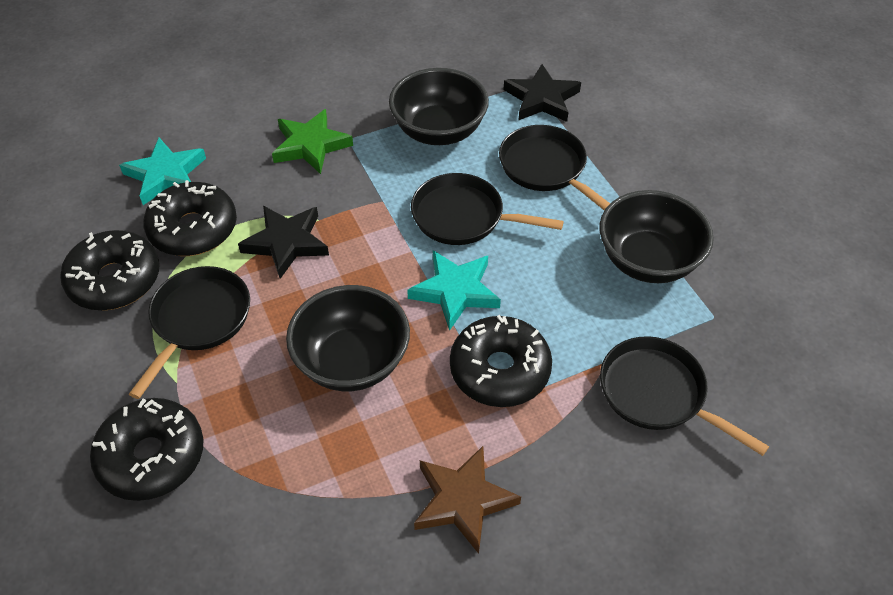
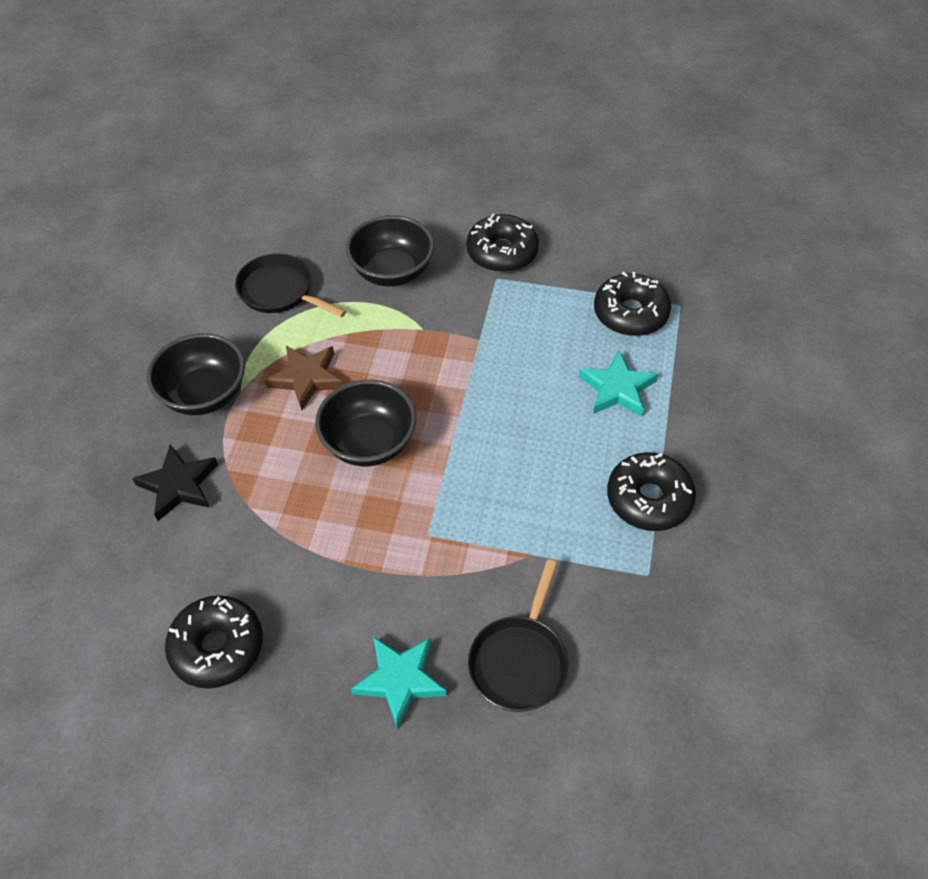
black pan: 4 -> 2
black star: 2 -> 1
green star: 1 -> 0

